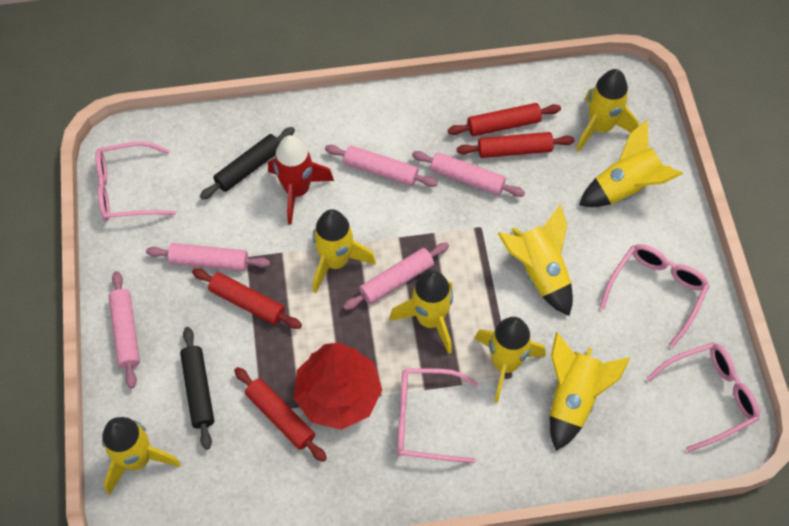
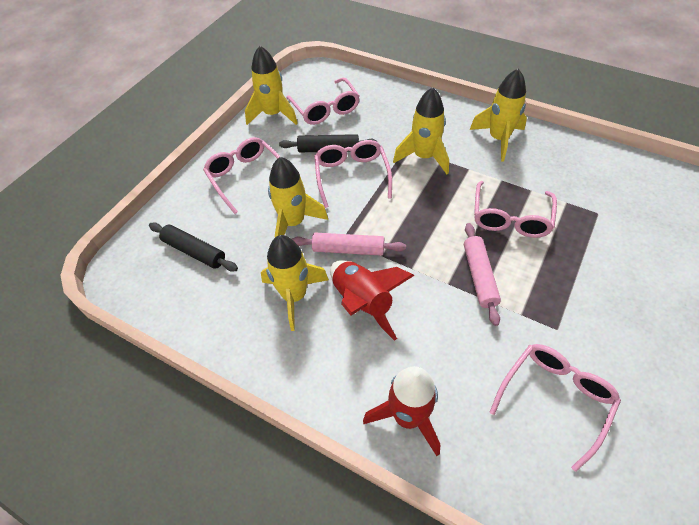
pink glasses: 4 -> 5
pink rolling pin: 5 -> 2
red rocket: 1 -> 2
red rolling pin: 4 -> 0
red tree: 1 -> 0
yellow rocket: 8 -> 5

